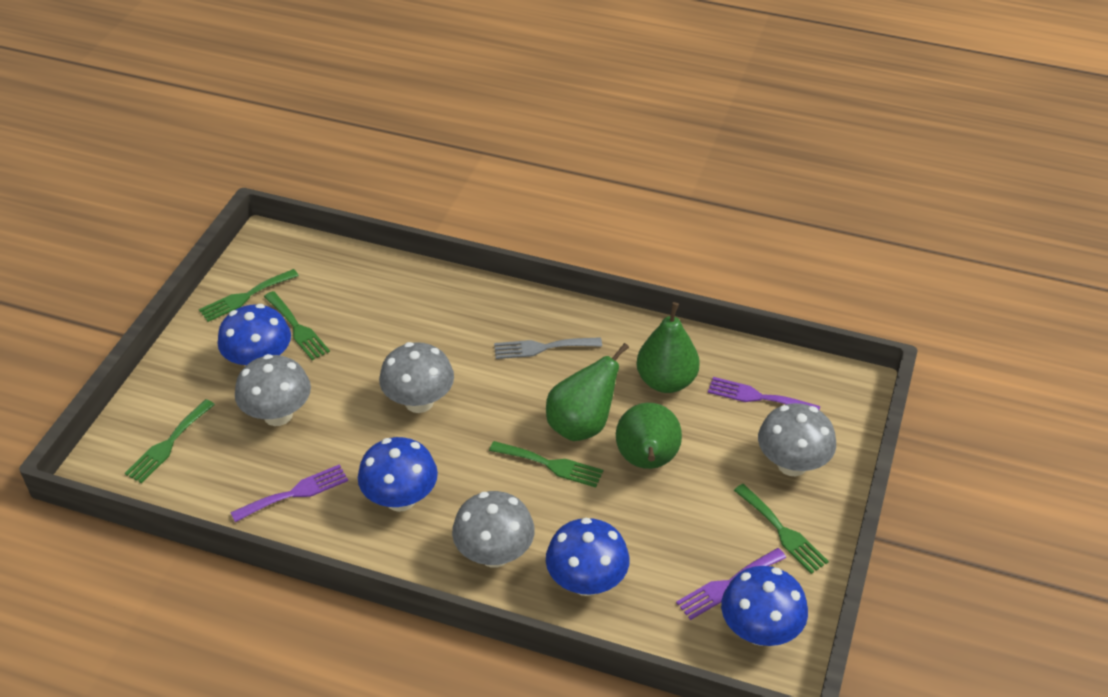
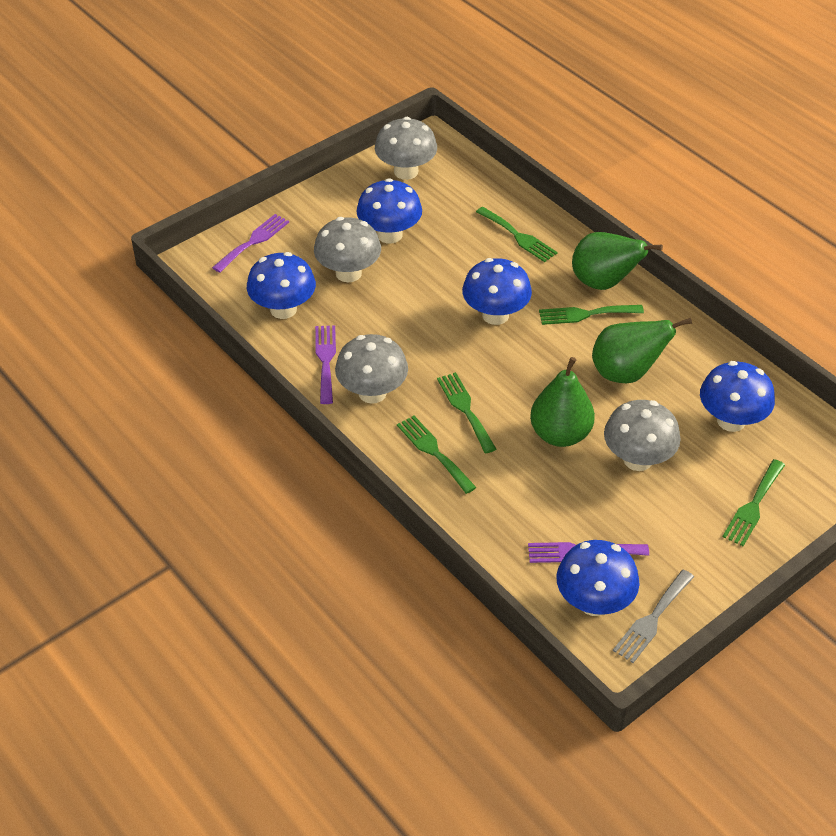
blue mushroom: 4 -> 5

